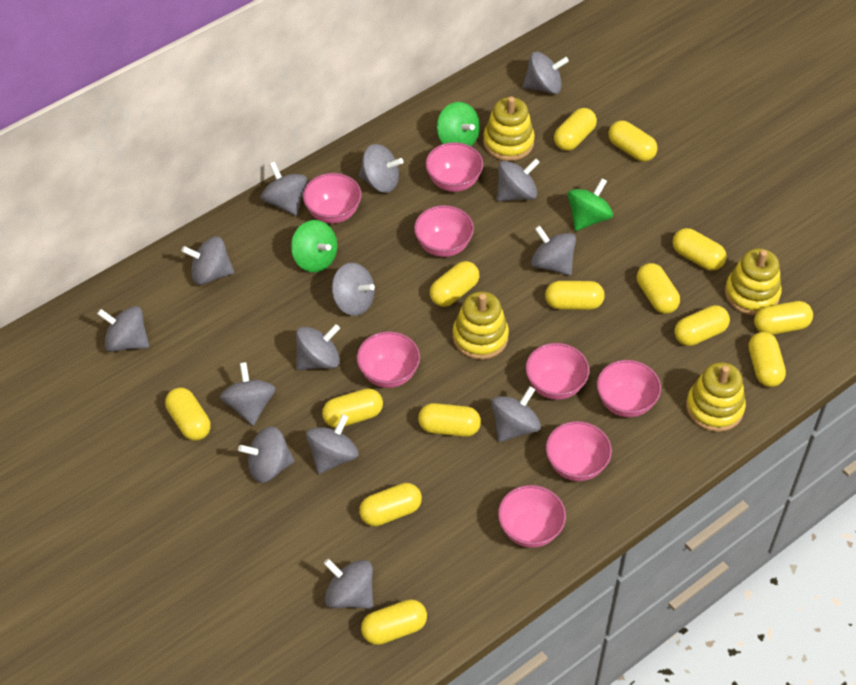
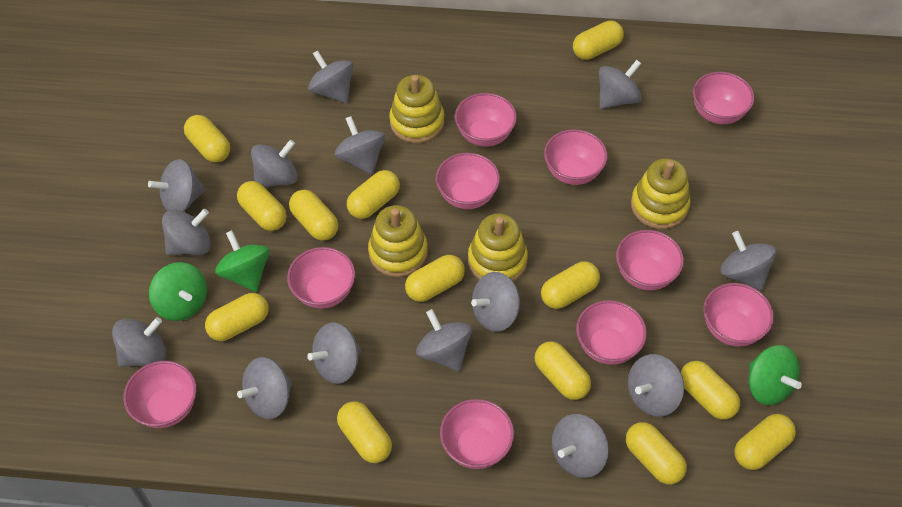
pink bowl: 8 -> 10
yellow capsule: 14 -> 13

